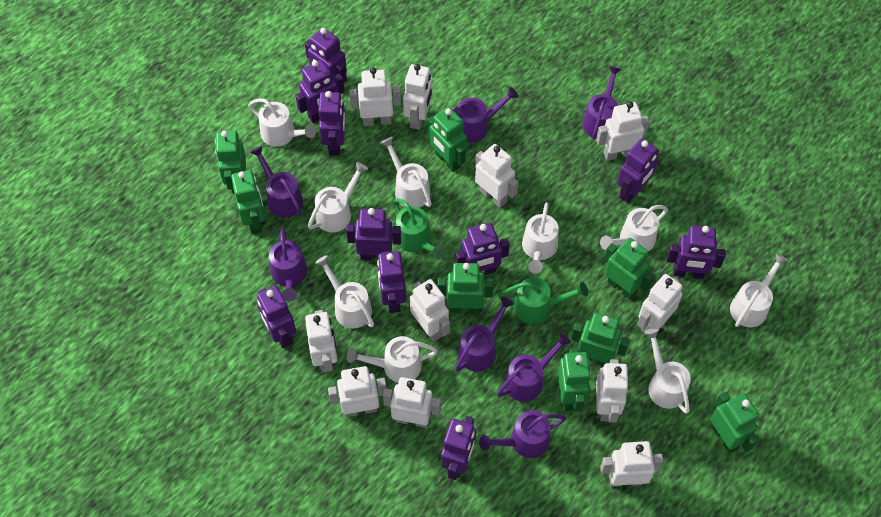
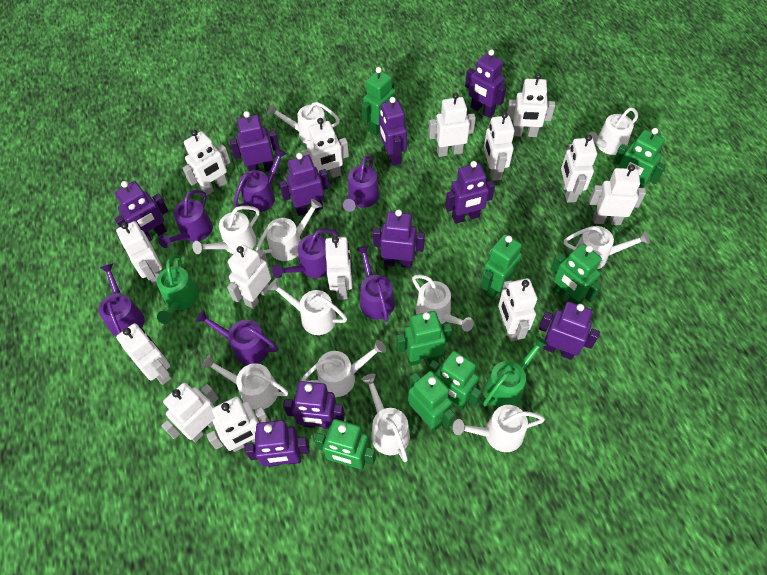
white robot: 11 -> 14
white watering can: 9 -> 11

